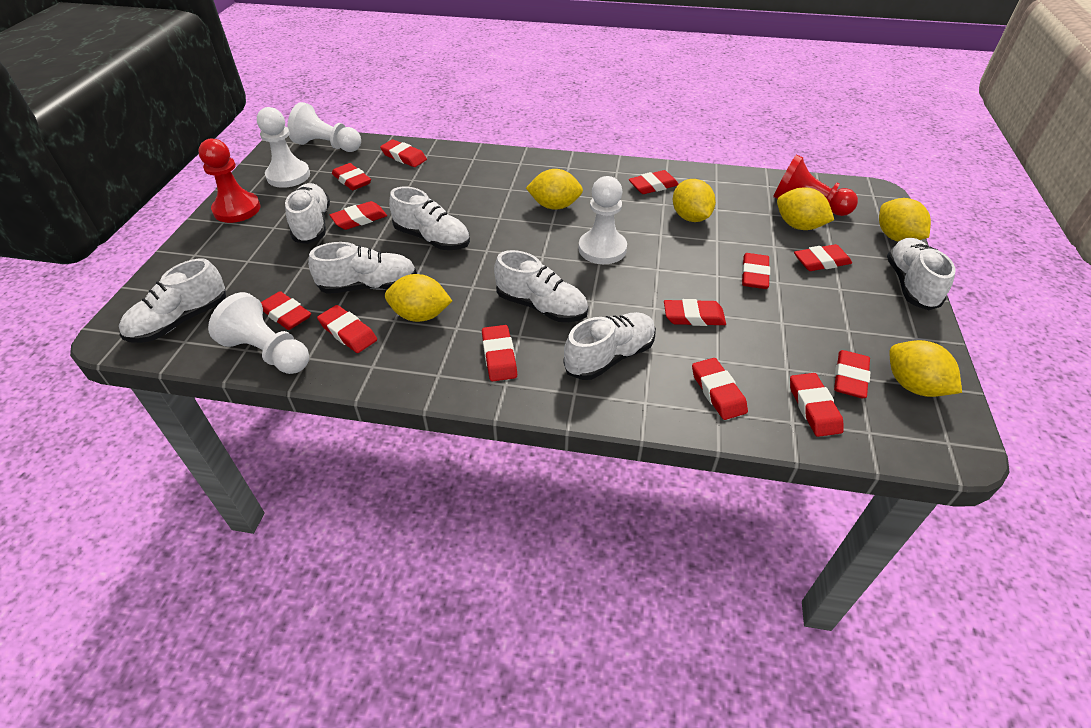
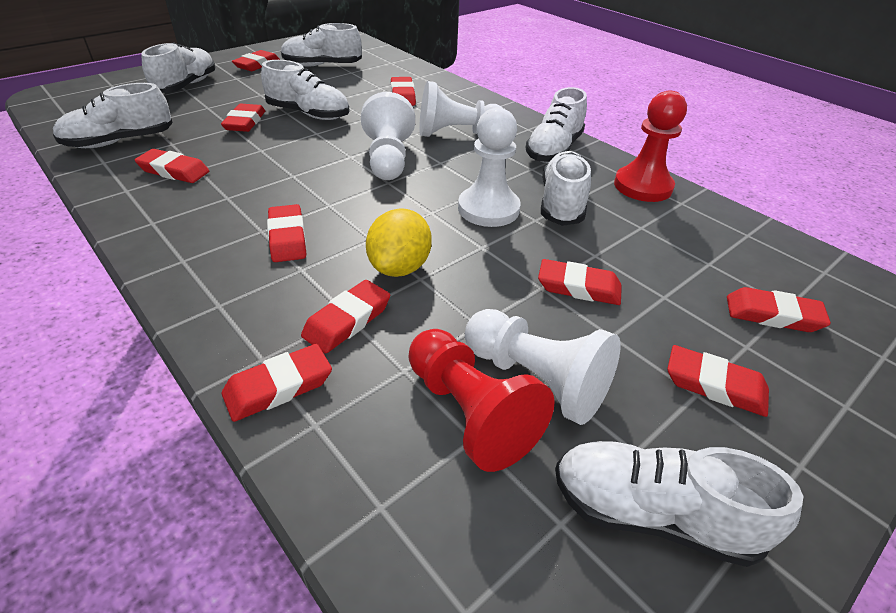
red eraser: 13 -> 10
yellow lemon: 6 -> 1

